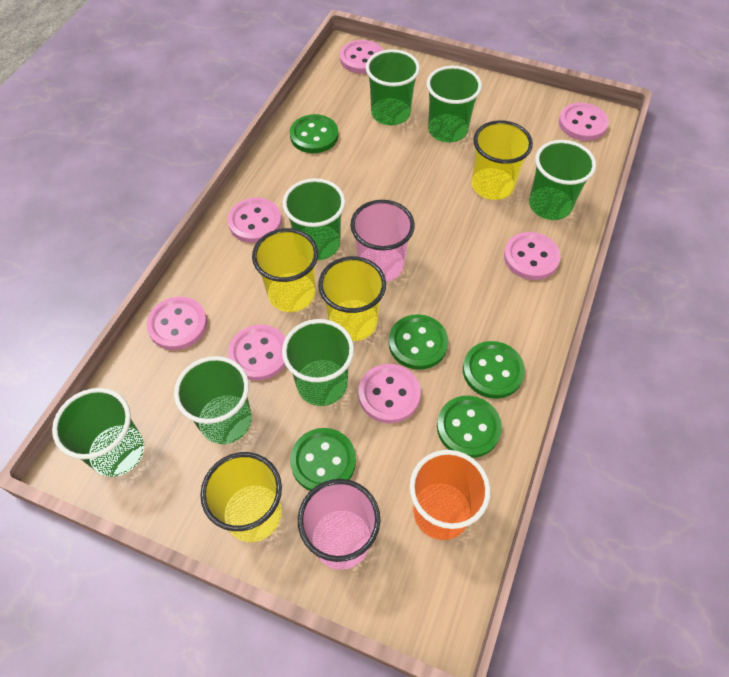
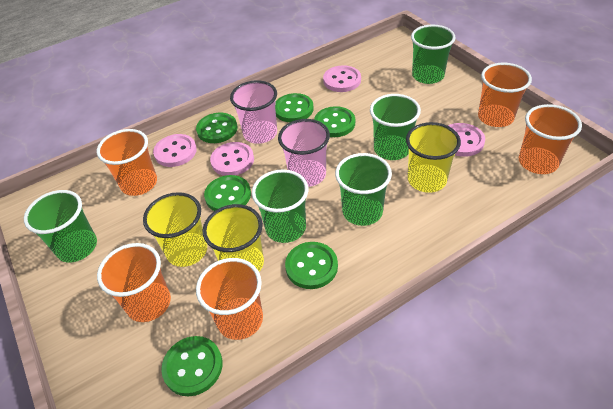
green button: 5 -> 6
green cup: 7 -> 5
orange cup: 1 -> 5
pink button: 7 -> 4
yellow cup: 4 -> 3

